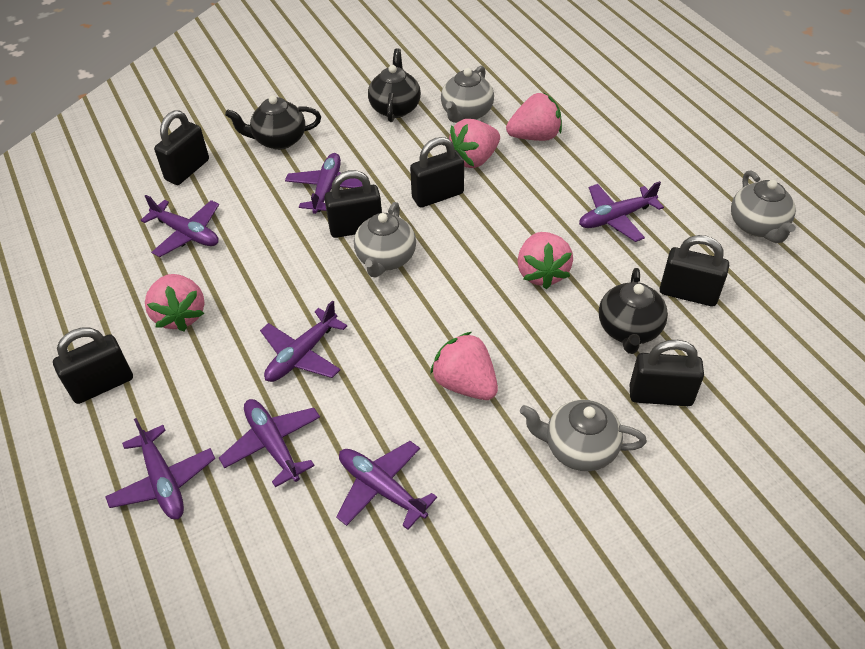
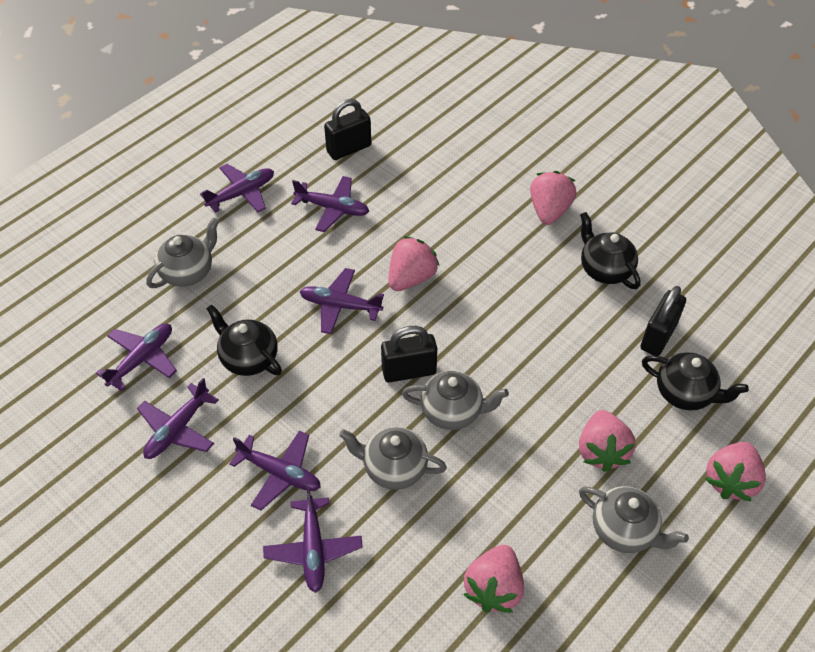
black padlock: 6 -> 3

